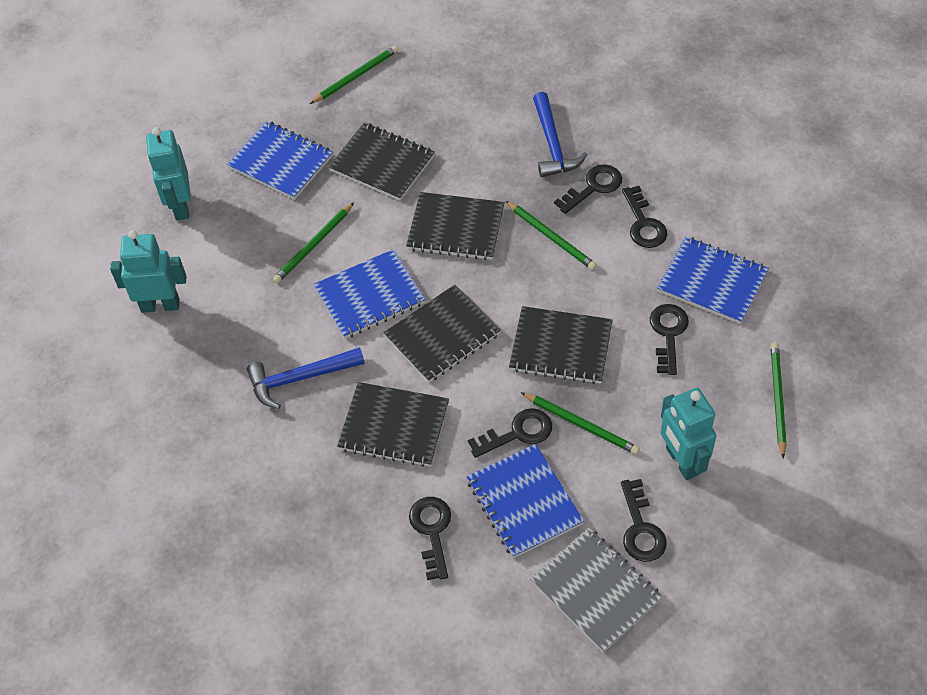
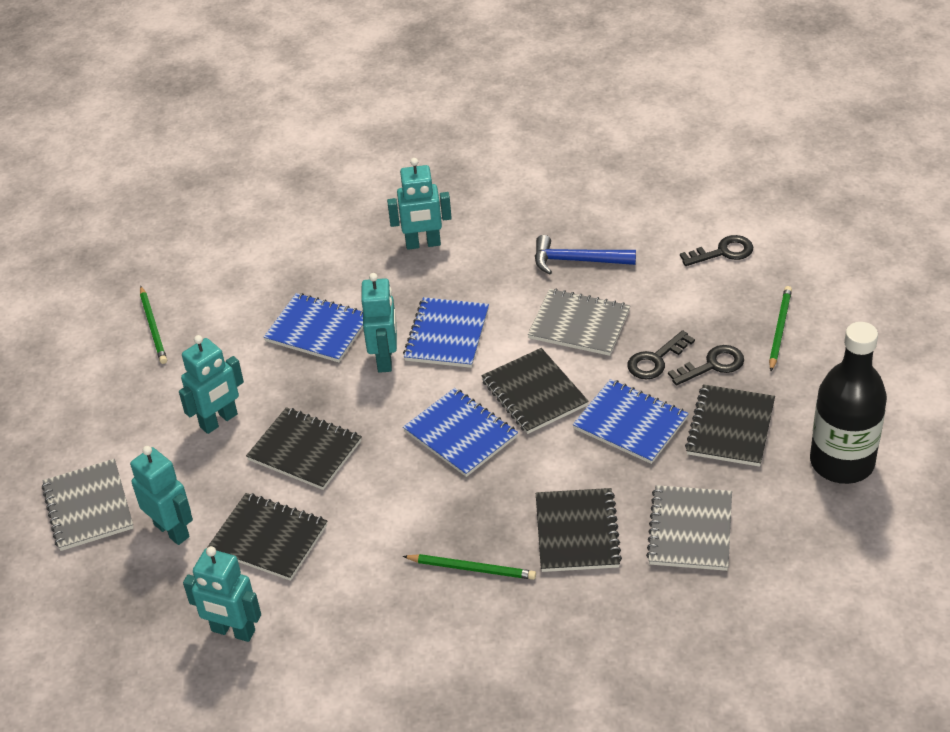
black bottle: 0 -> 1
black key: 6 -> 3
blue hammer: 2 -> 1
green pencil: 5 -> 3
grey notebook: 1 -> 3
turquoise robot: 3 -> 5

